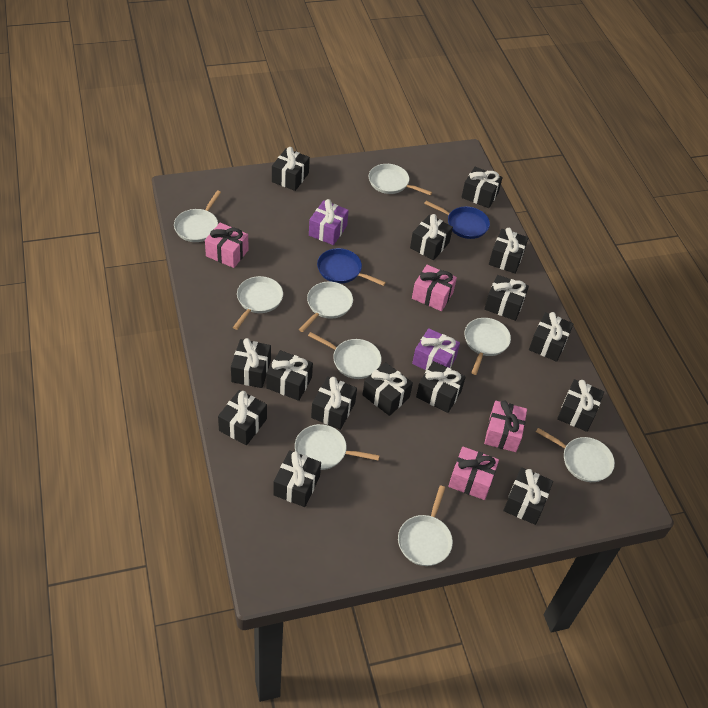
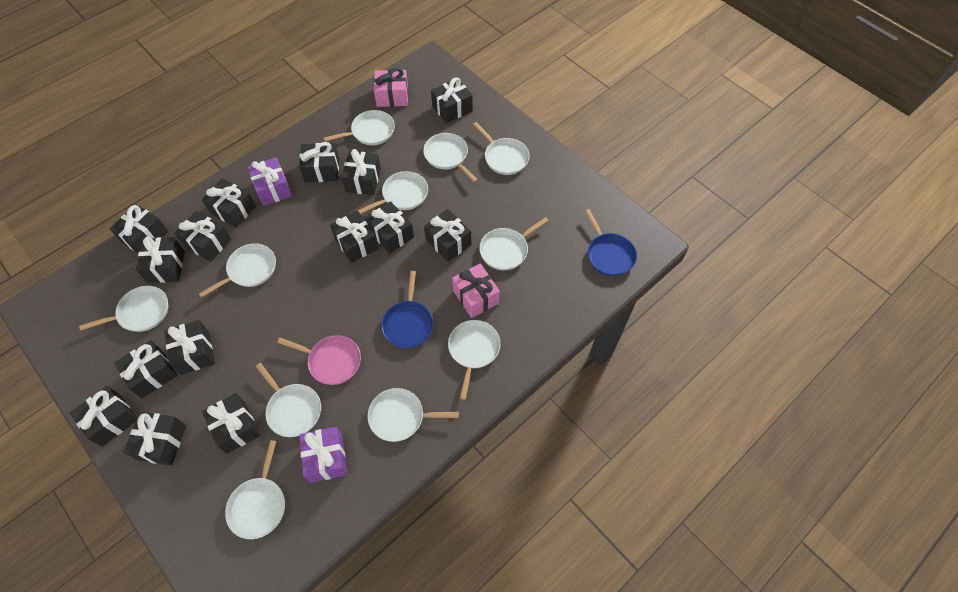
pink gift: 4 -> 2
pink pan: 0 -> 1
white pan: 9 -> 11

